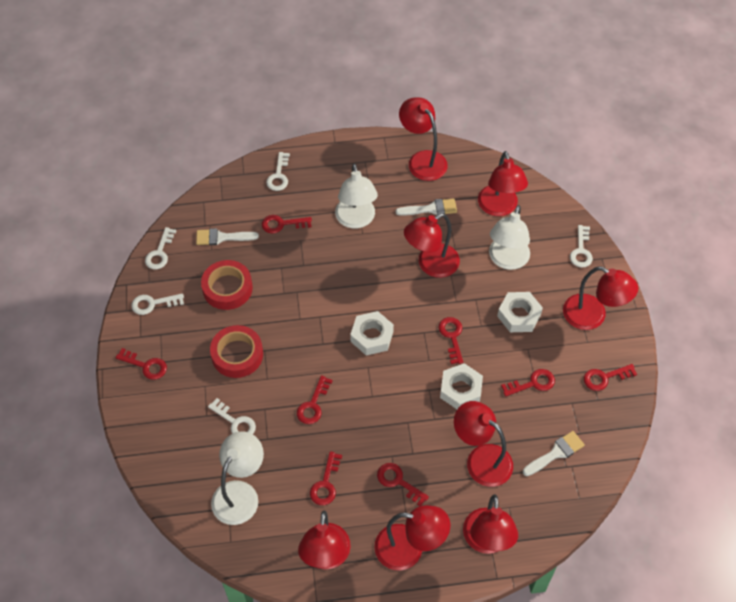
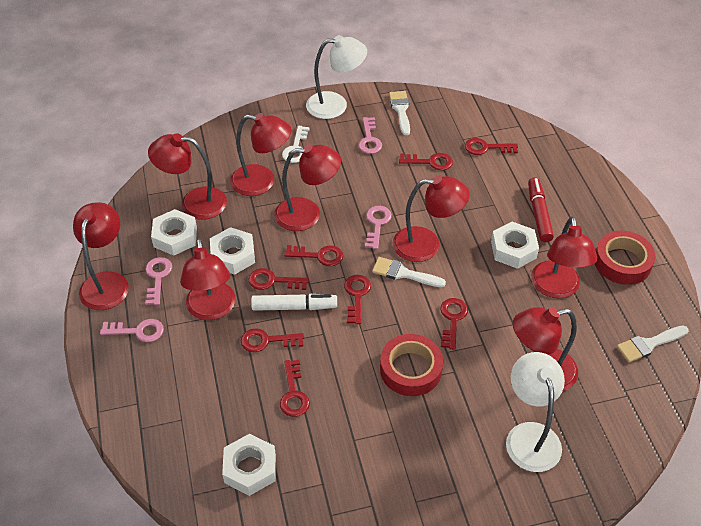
pink key: 0 -> 4
red marker: 0 -> 1
white key: 5 -> 1
white lamp: 3 -> 2
white marker: 0 -> 1
white nut: 3 -> 4

